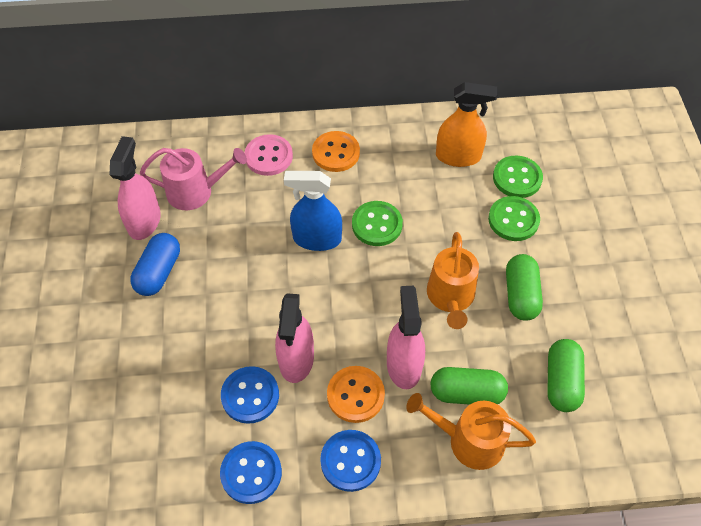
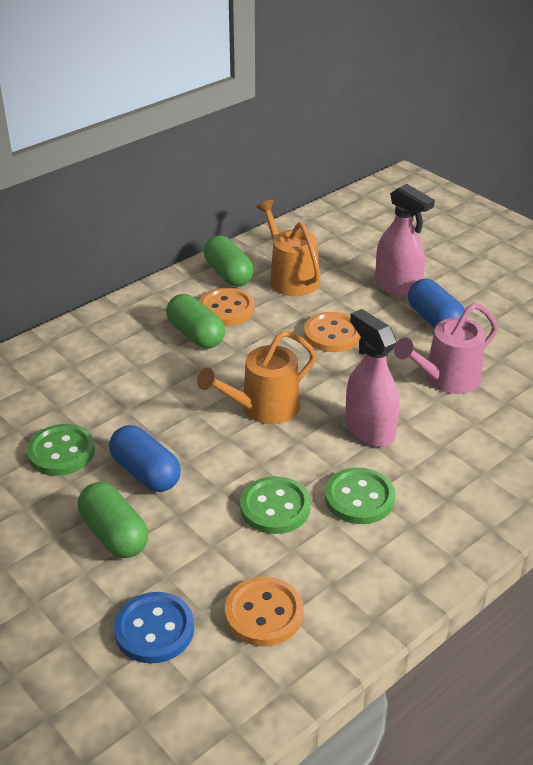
blue button: 3 -> 1
blue capsule: 1 -> 2
blue spray bottle: 1 -> 0
orange button: 2 -> 3
orange spray bottle: 1 -> 0
pink button: 1 -> 0
pink spray bottle: 3 -> 2

